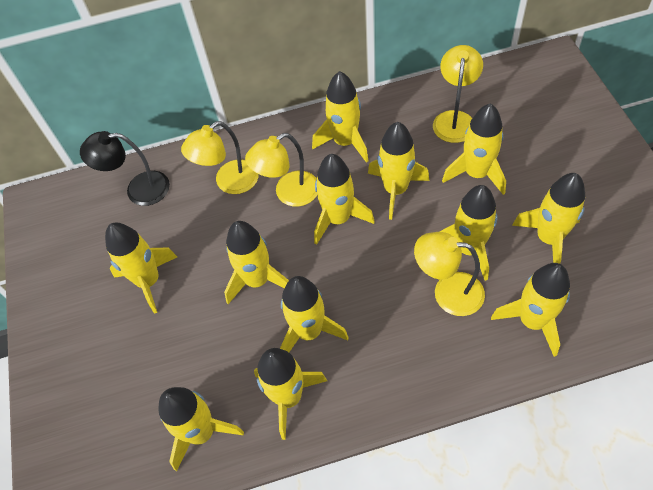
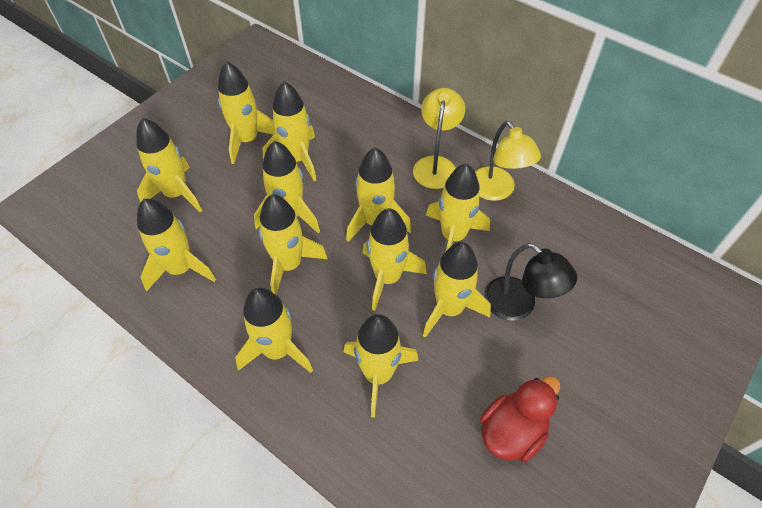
red duck: 0 -> 1
yellow lamp: 4 -> 2

